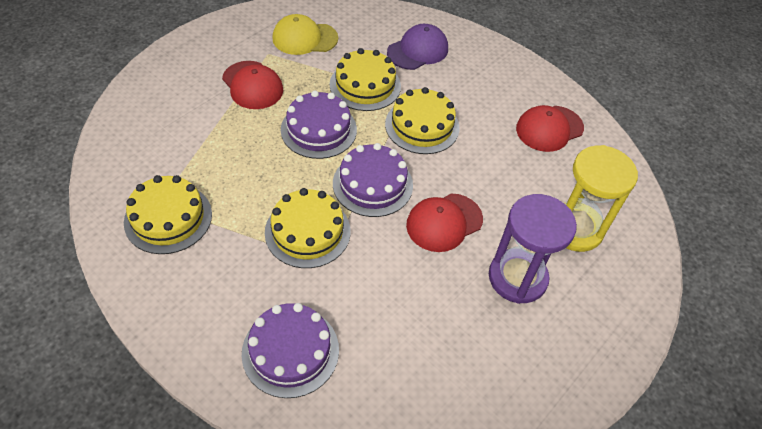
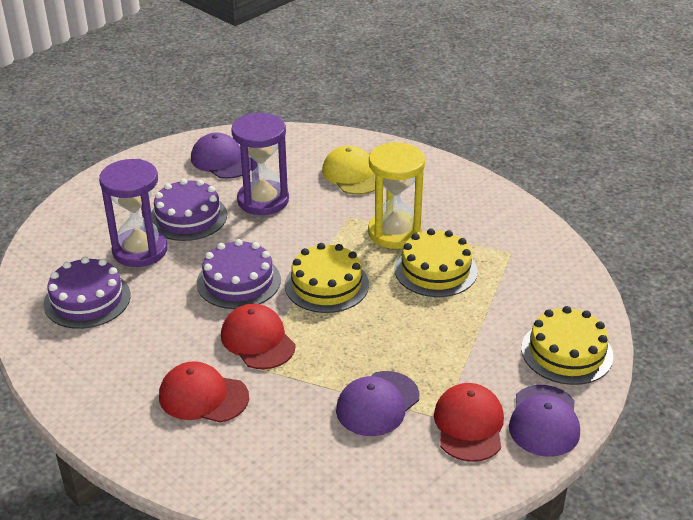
purple cap: 1 -> 3
purple hourglass: 1 -> 2
yellow cake: 4 -> 3

